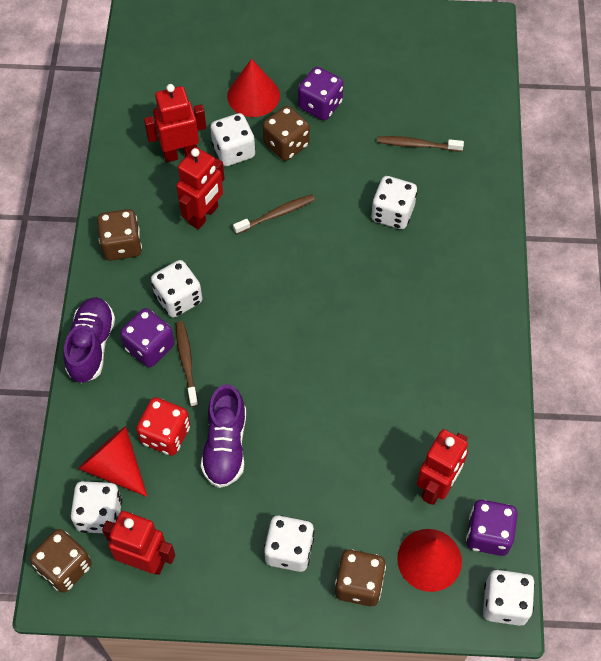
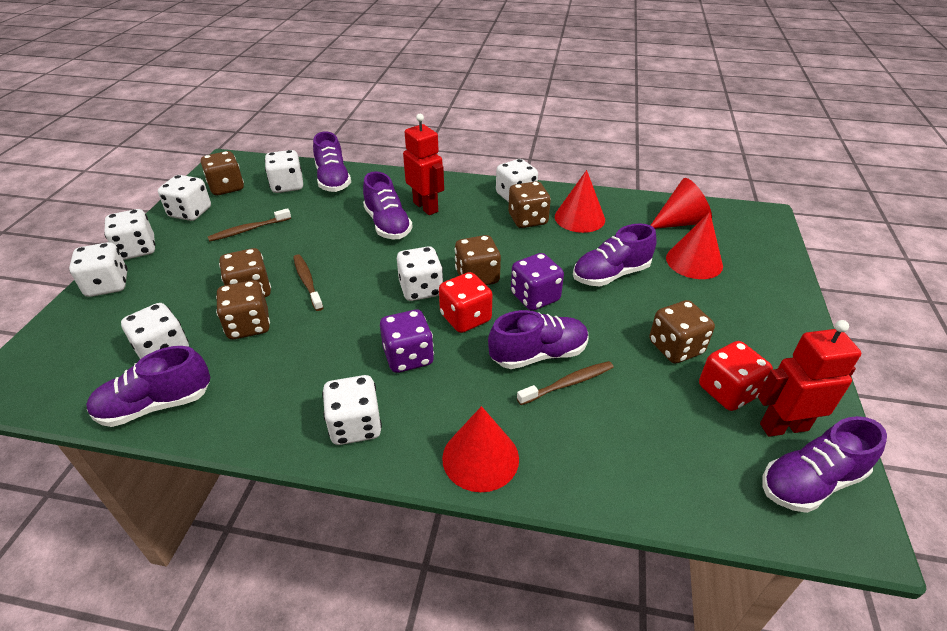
brown dice: 4 -> 6
purple dice: 3 -> 2
purple shoe: 2 -> 6
red cone: 3 -> 4
red dice: 1 -> 2
red robot: 4 -> 2
white dice: 6 -> 8

